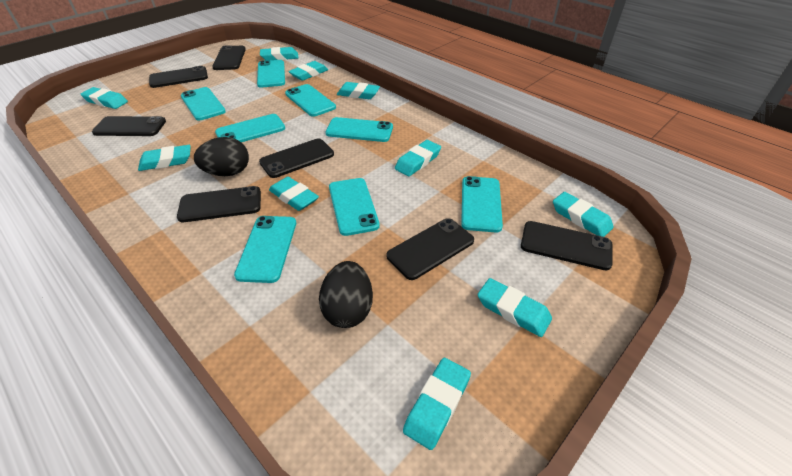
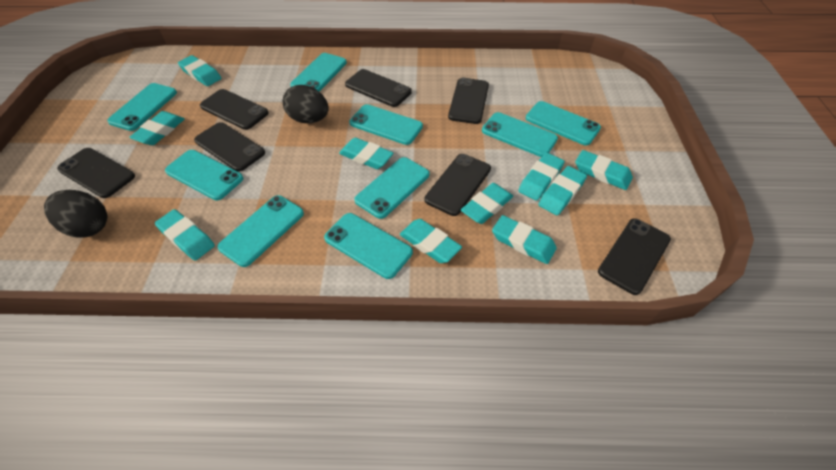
turquoise phone: 8 -> 9

